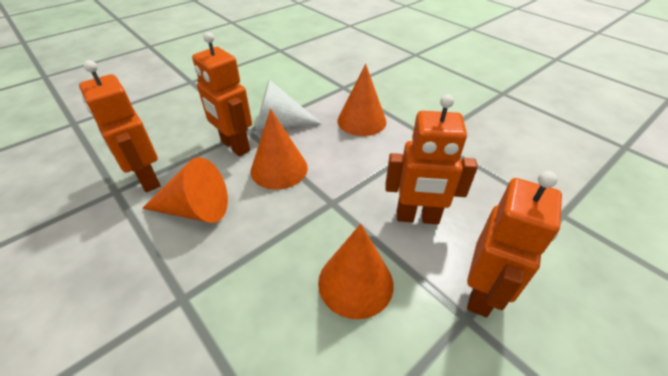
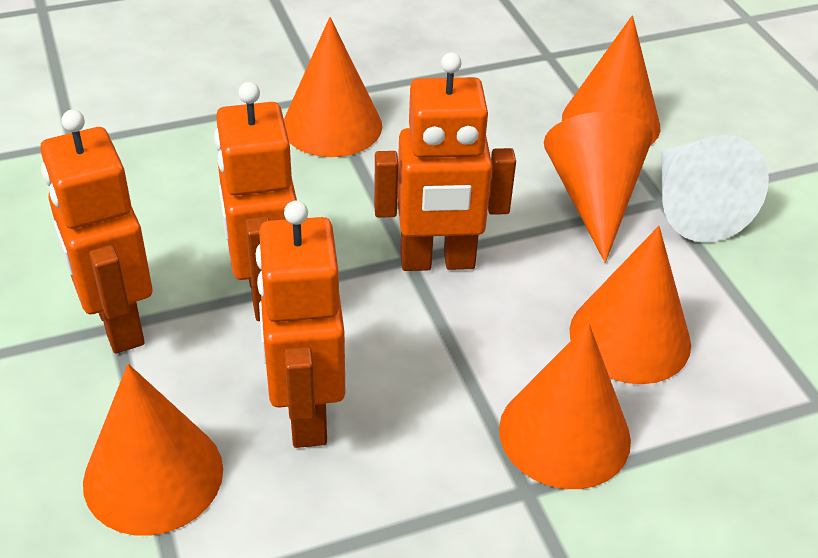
orange cone: 4 -> 6

